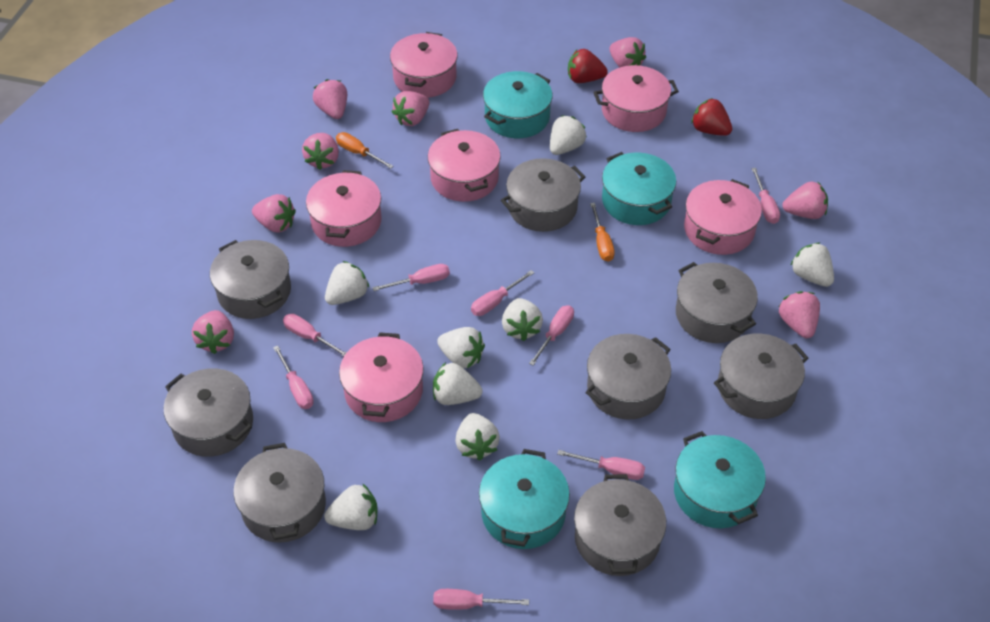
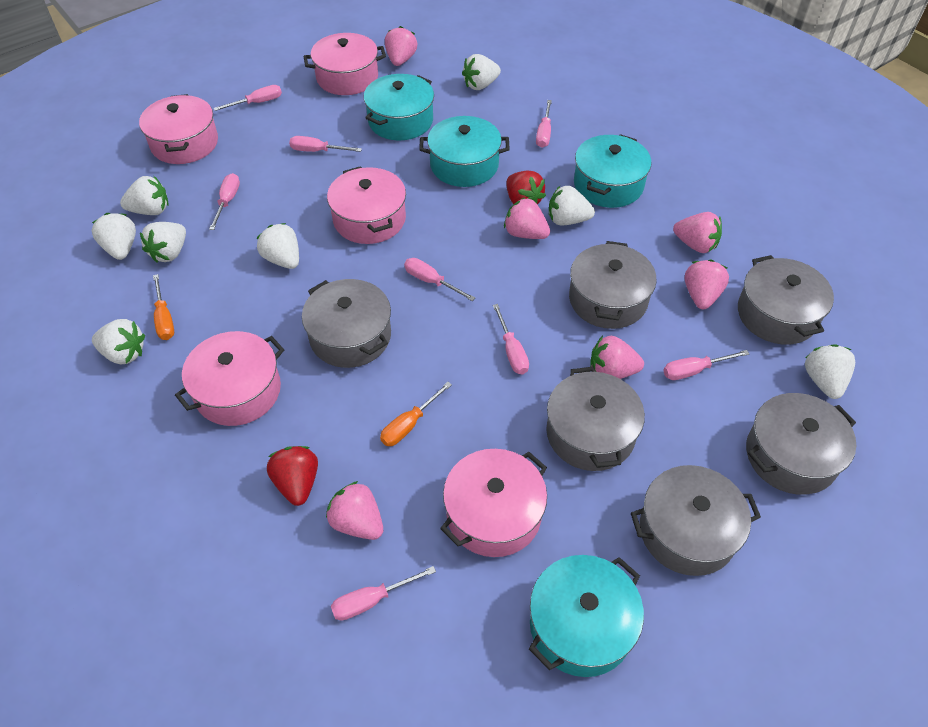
grey pot: 8 -> 6
pink pot: 6 -> 5
pink strawberry: 8 -> 6

